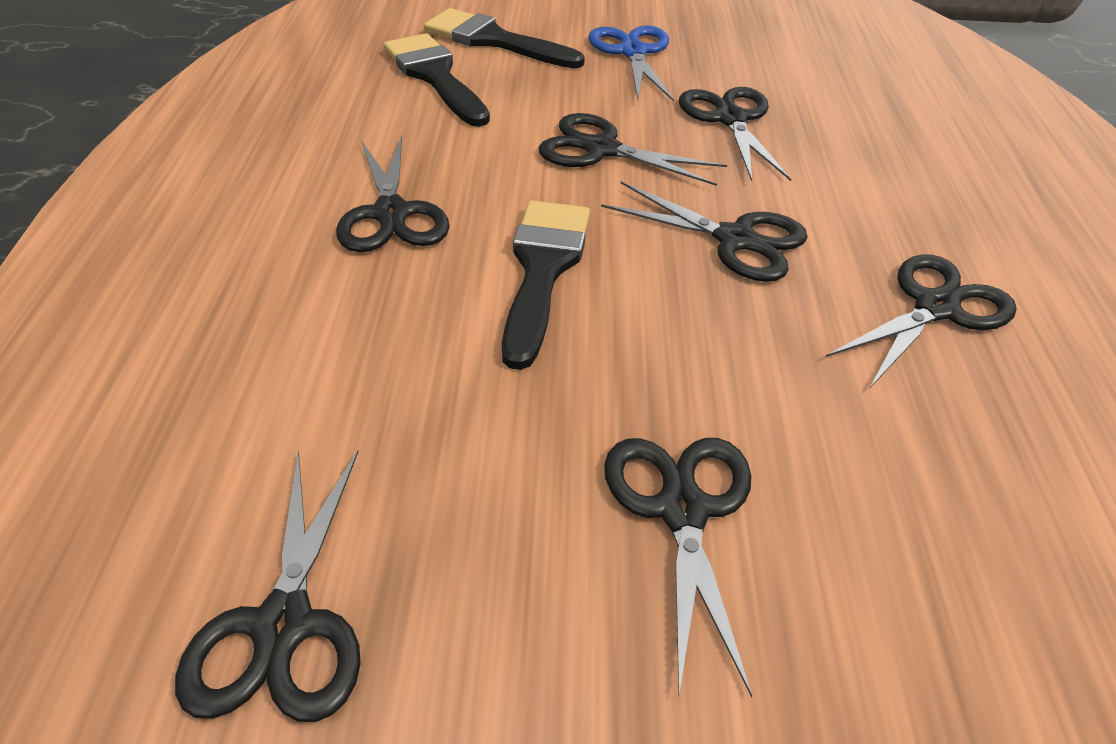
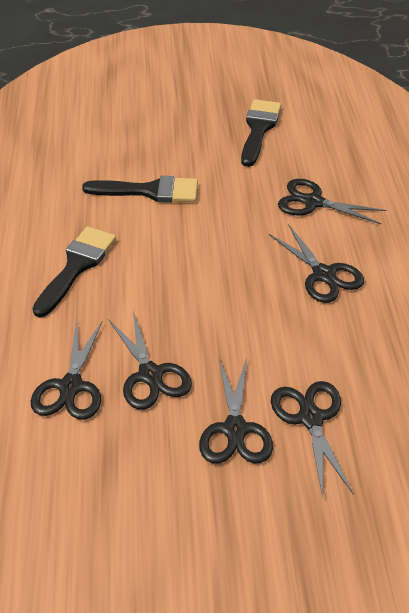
black scissors: 7 -> 6
blue scissors: 1 -> 0

